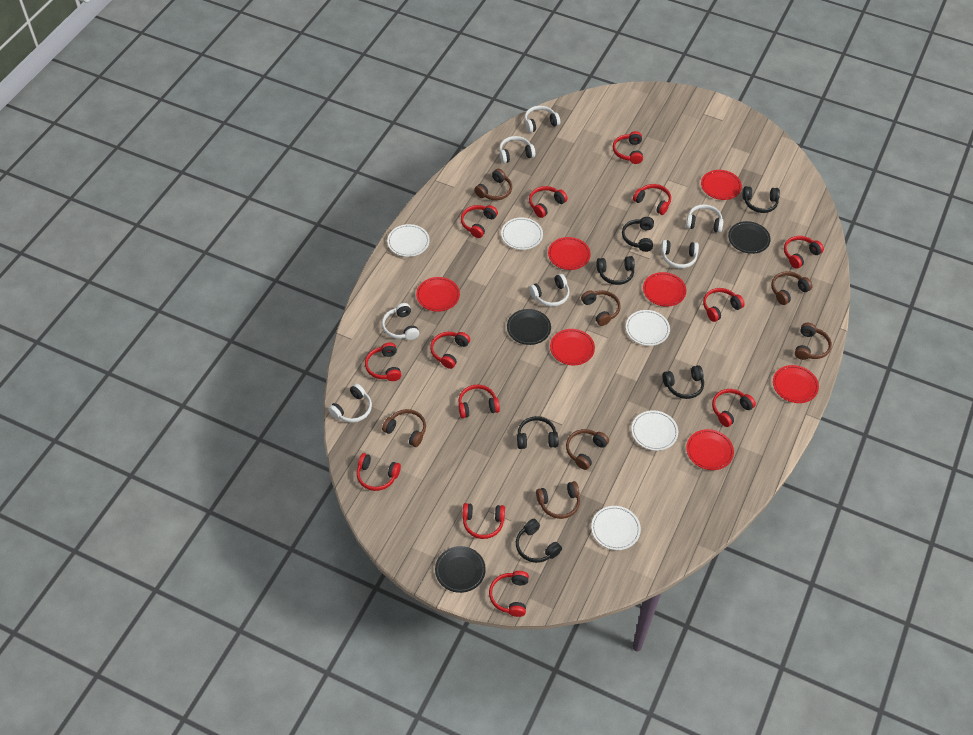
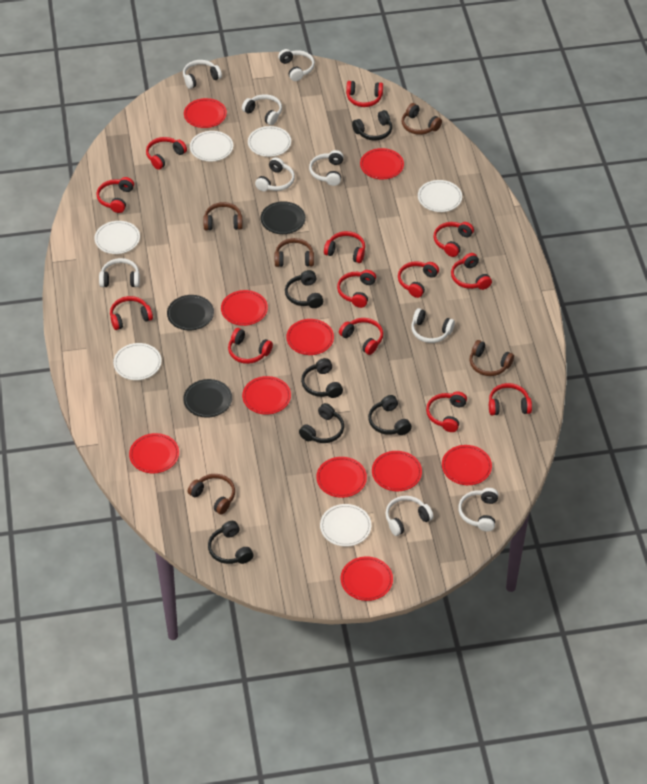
brown headphones: 7 -> 5
red plate: 7 -> 10
white headphones: 7 -> 9
white plate: 5 -> 6

